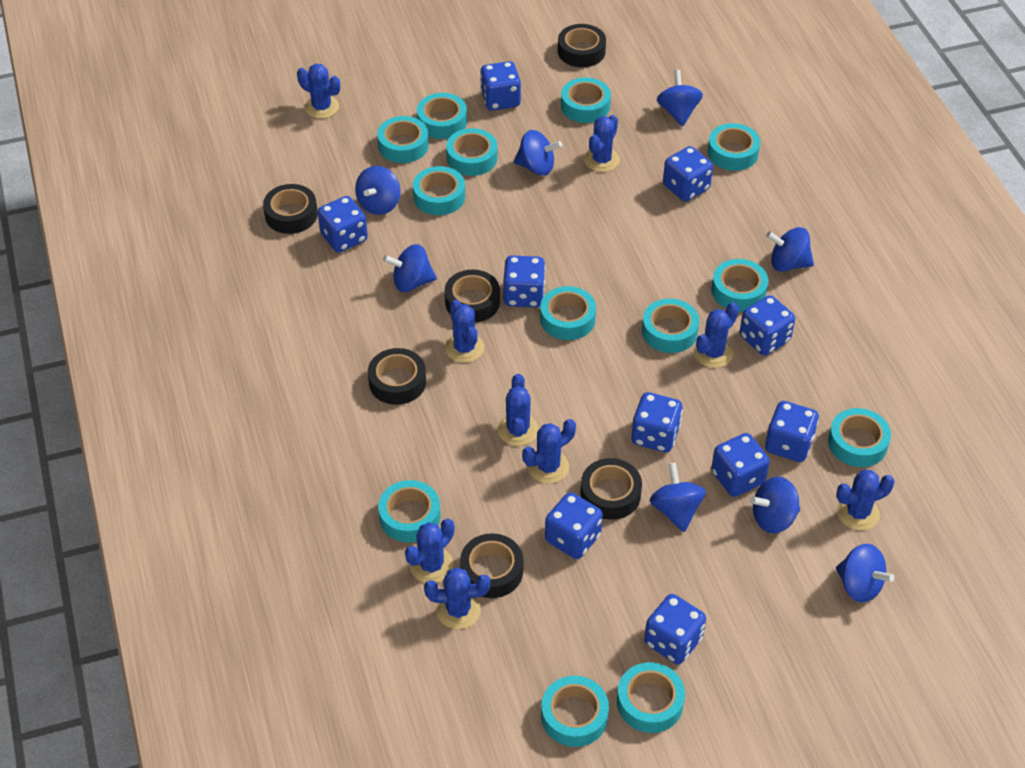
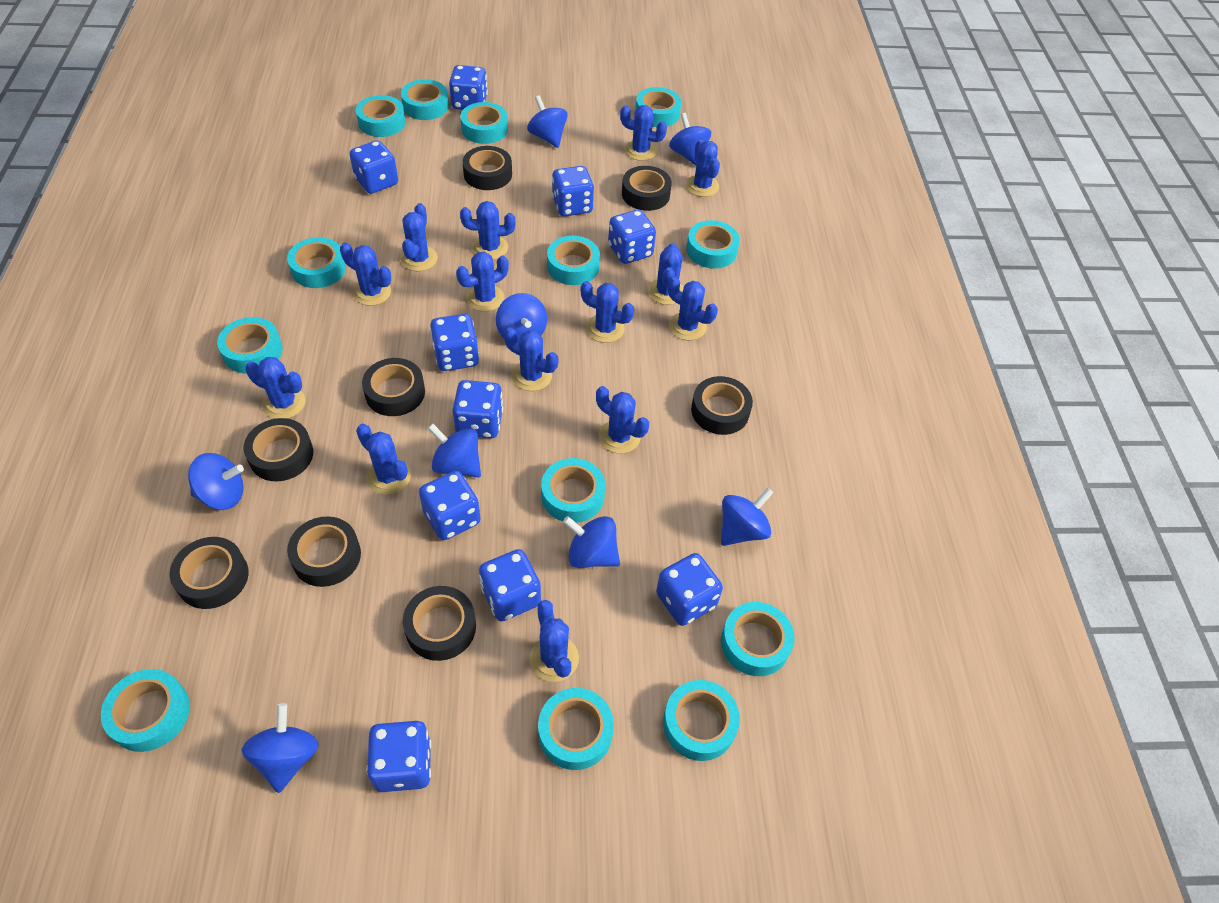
black tape: 6 -> 8
blue cactus: 9 -> 14

